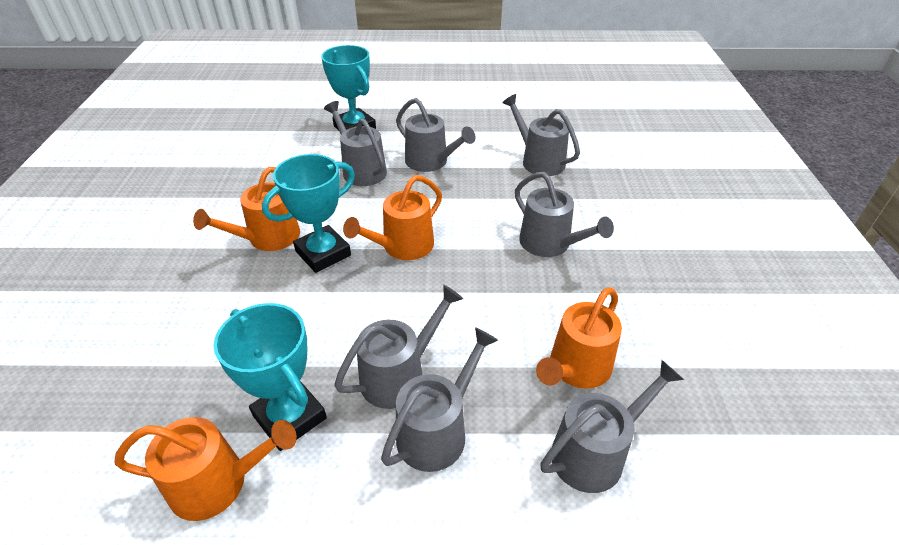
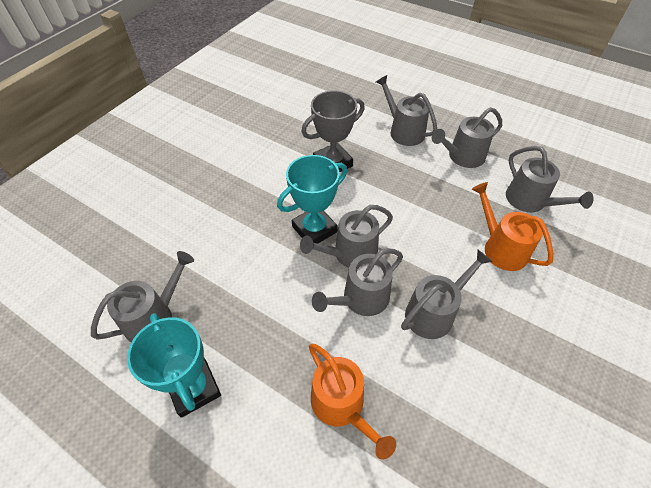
grey trophy: 0 -> 1
orange watering can: 4 -> 2
turquoise trophy: 3 -> 2

